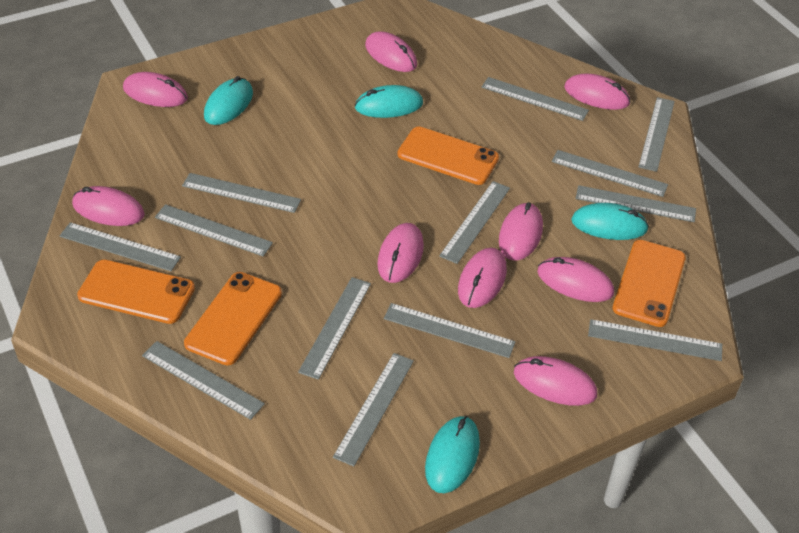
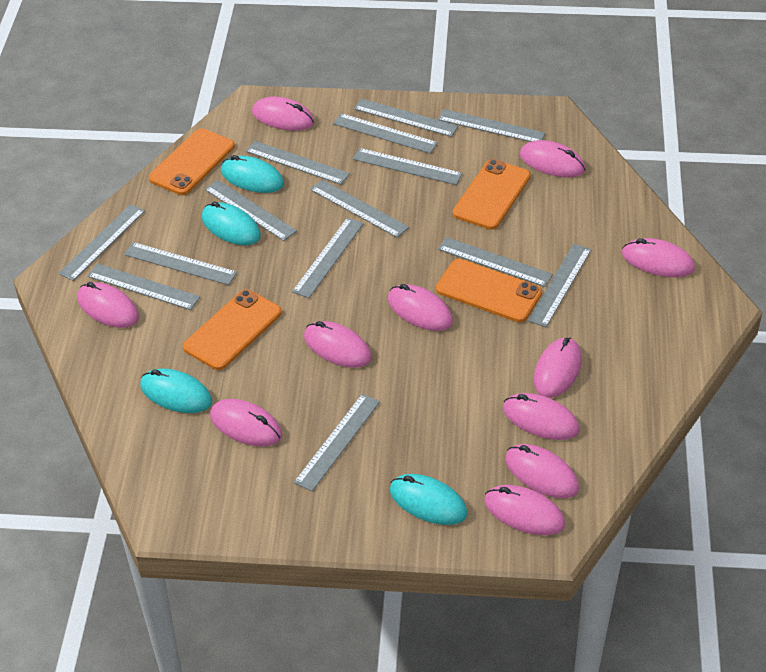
grey ruler: 13 -> 14
pink mouse: 9 -> 11

